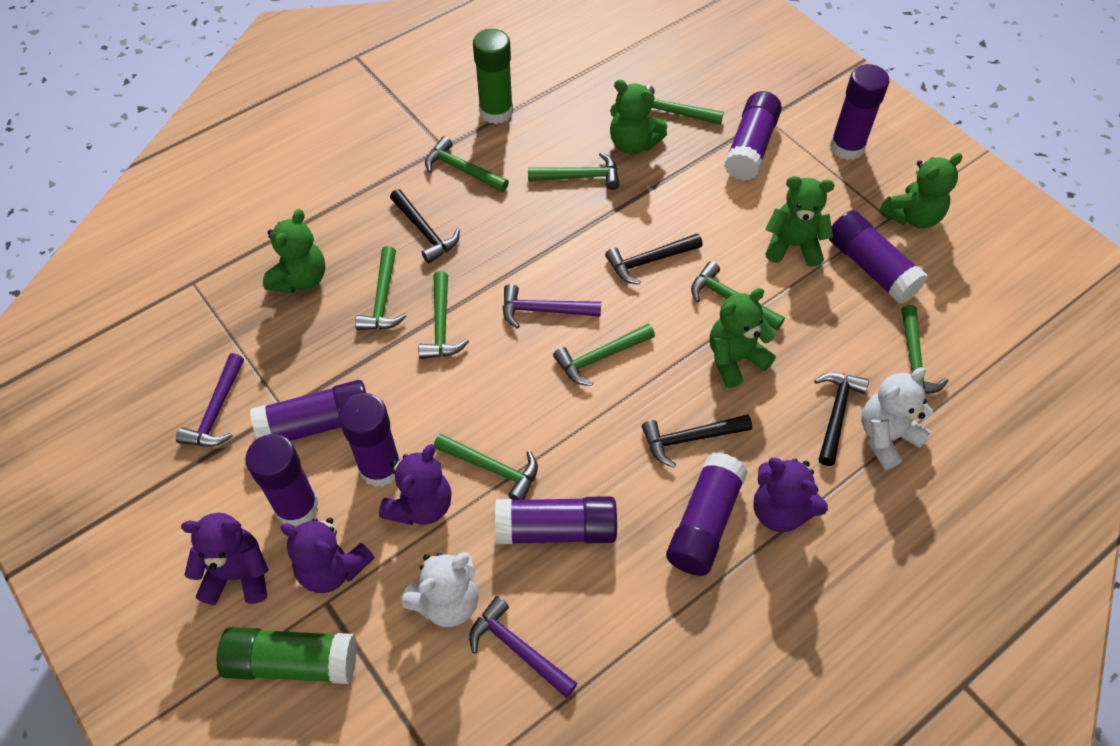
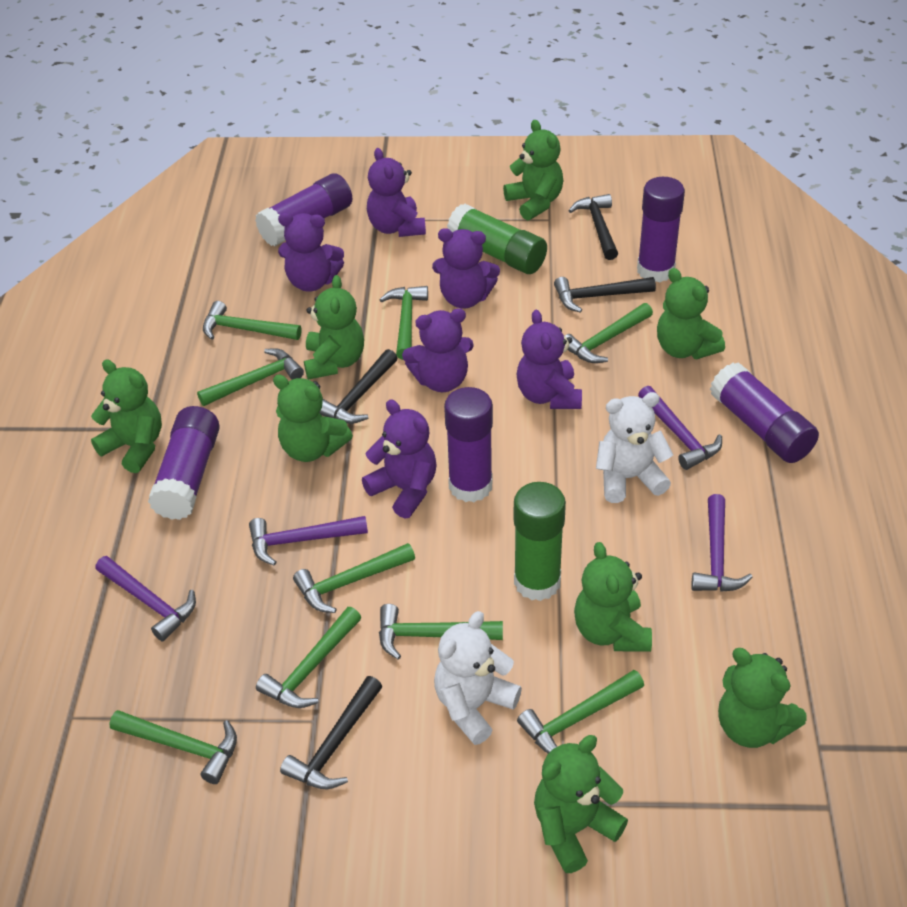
green teddy bear: 5 -> 8
purple glue stick: 8 -> 5
purple hammer: 3 -> 4
purple teddy bear: 4 -> 6

